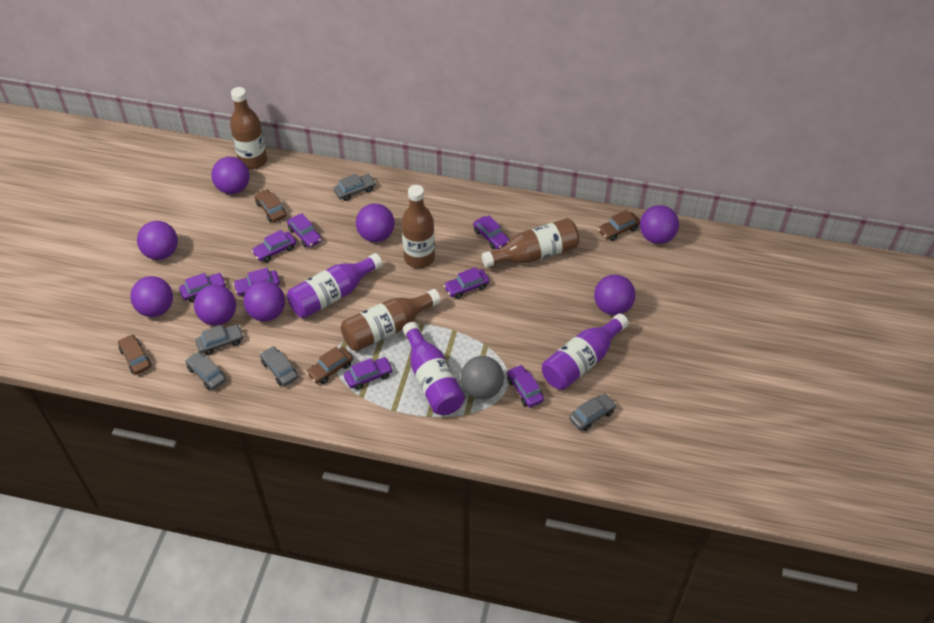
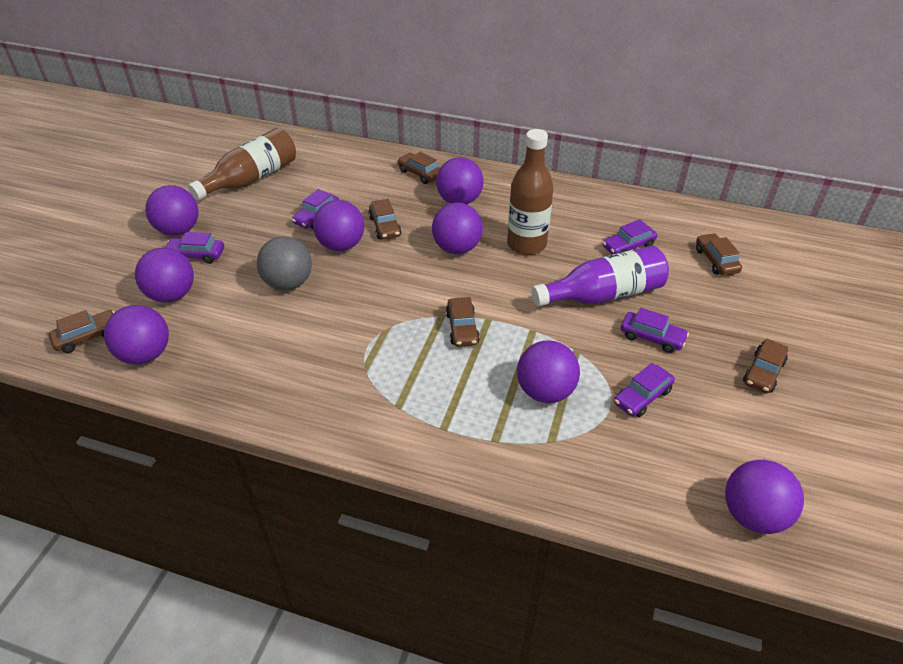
brown bottle: 4 -> 2
brown car: 4 -> 6
grey car: 5 -> 0
purple bottle: 3 -> 1
purple car: 8 -> 5

